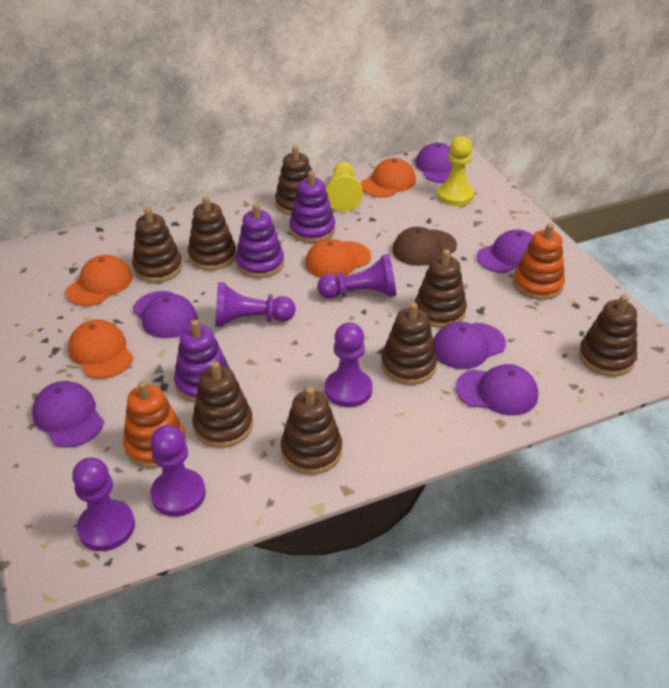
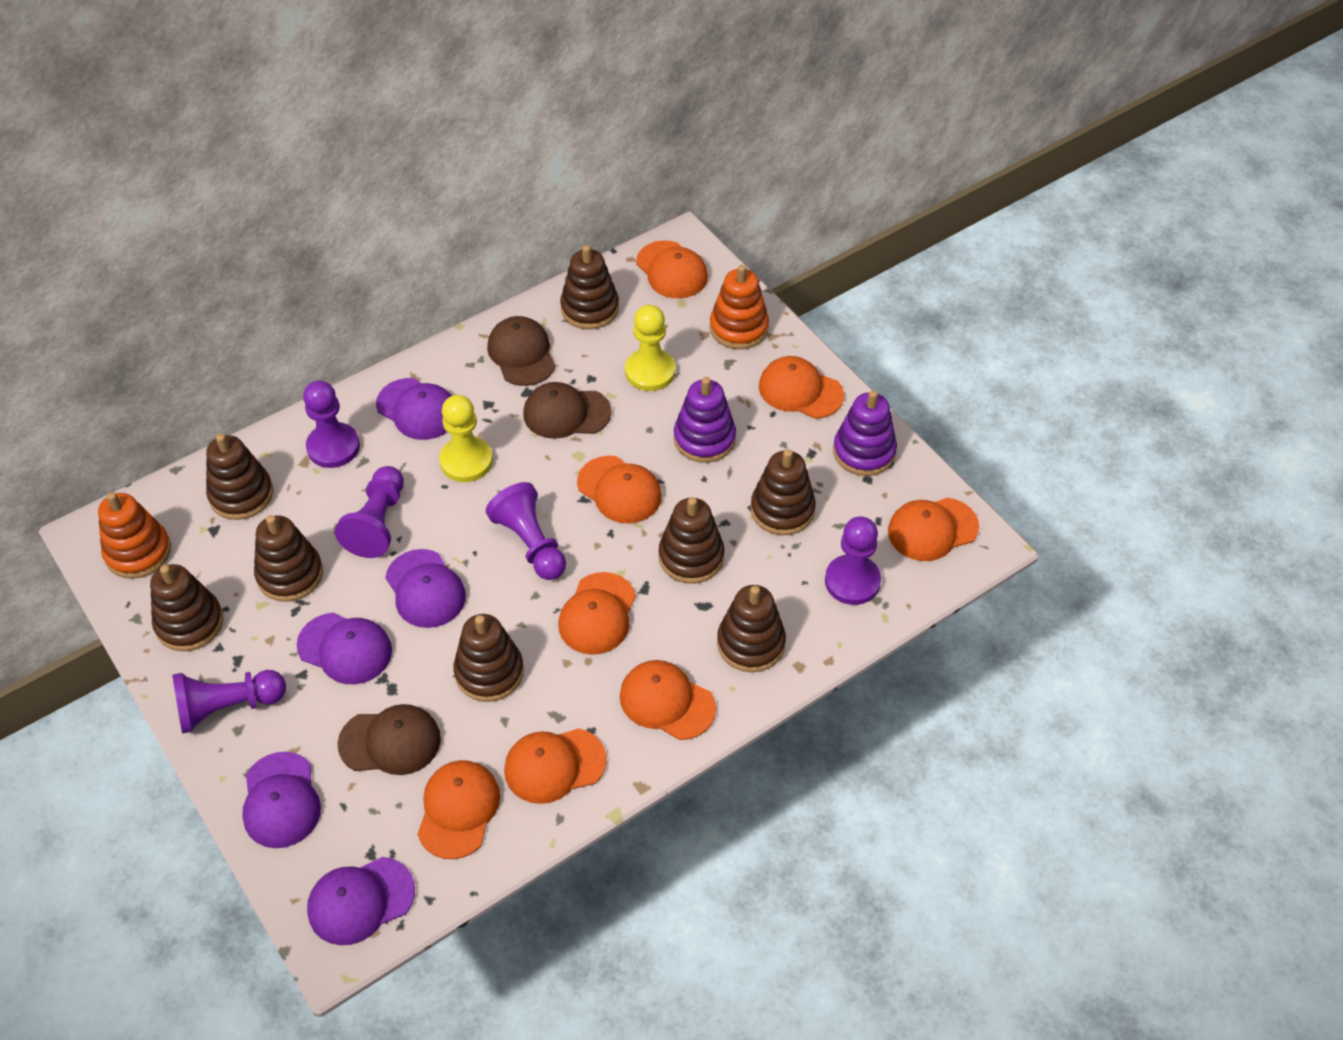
brown cap: 1 -> 3
orange cap: 4 -> 8
purple cap: 6 -> 5
purple stacking toy: 3 -> 2

